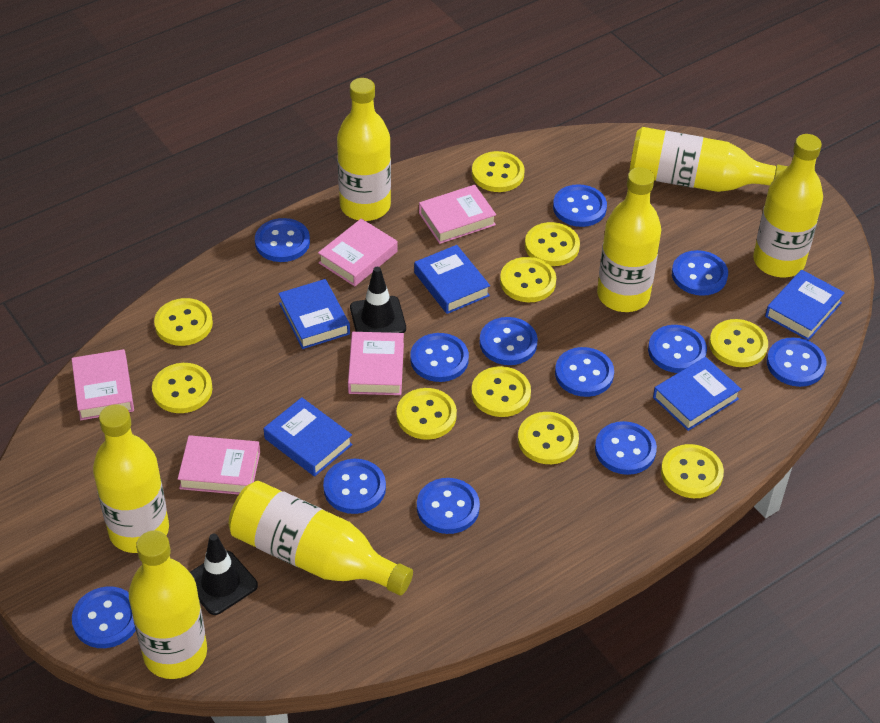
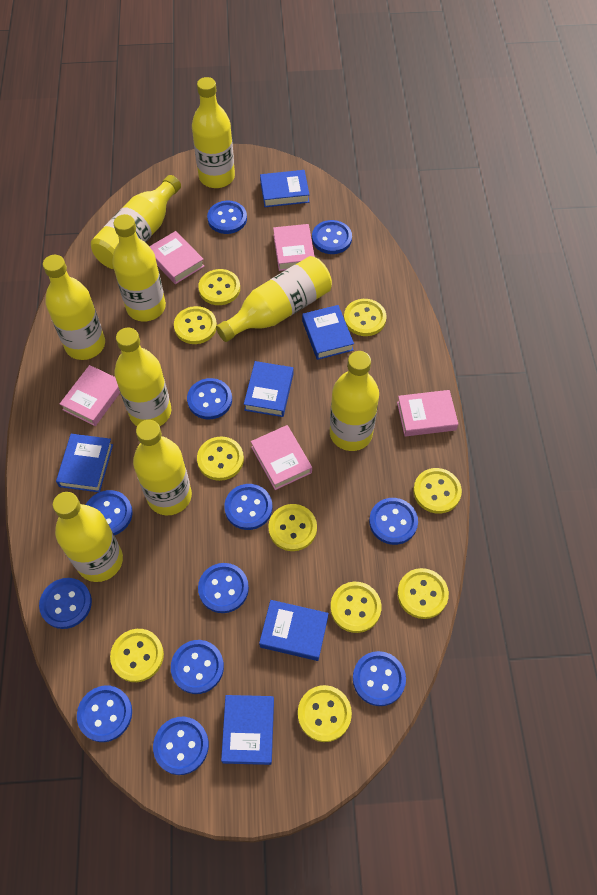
black traffic cone: 2 -> 0
blue book: 5 -> 6
yellow bottle: 7 -> 9

